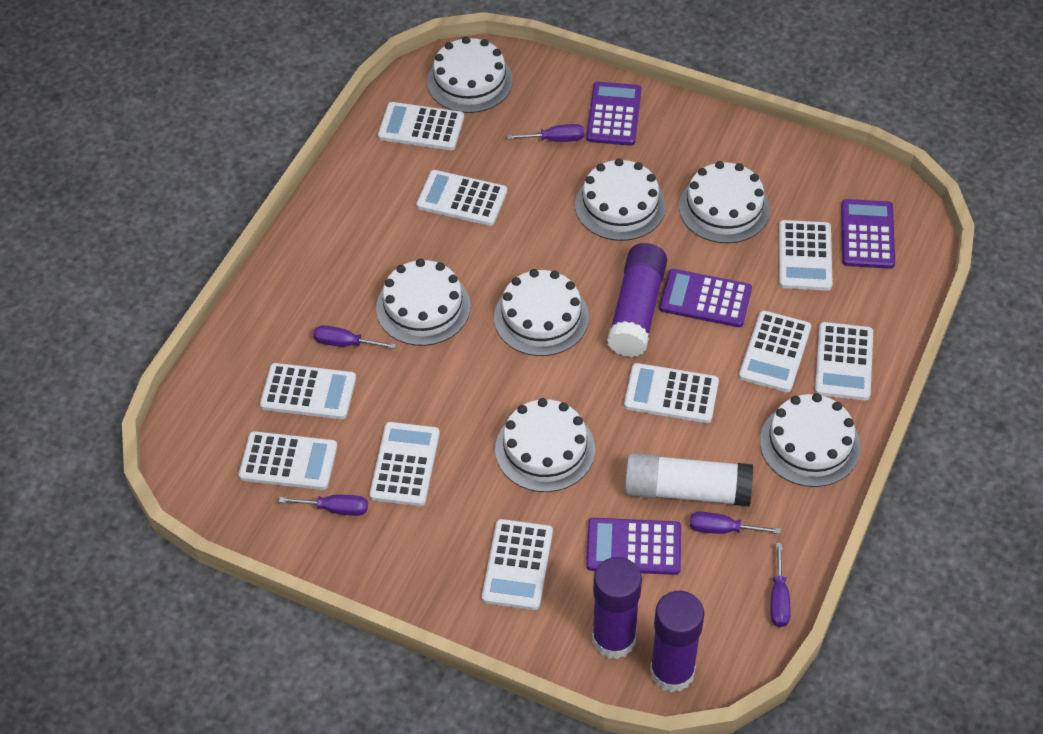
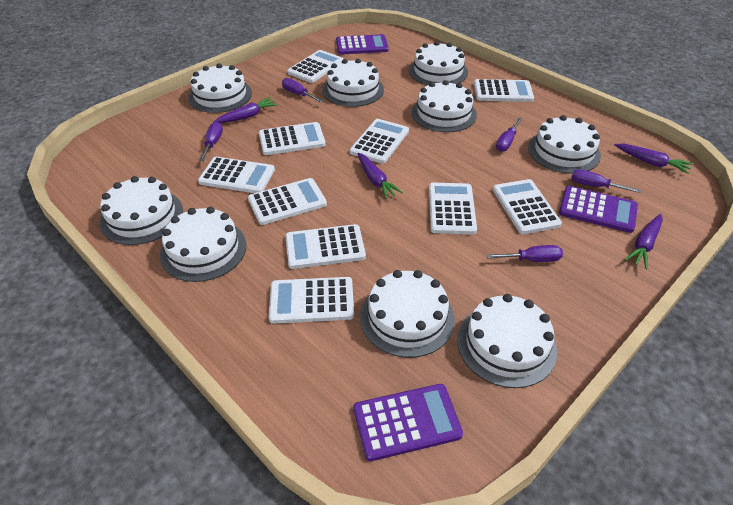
purple calculator: 4 -> 3
purple carrot: 0 -> 4
purple glue stick: 3 -> 0
white cake: 7 -> 9
white glue stick: 1 -> 0

